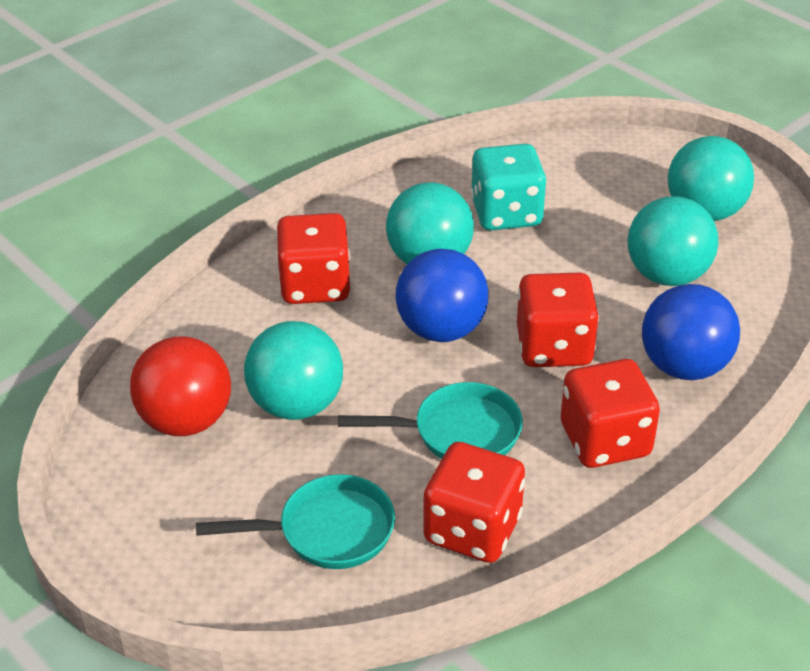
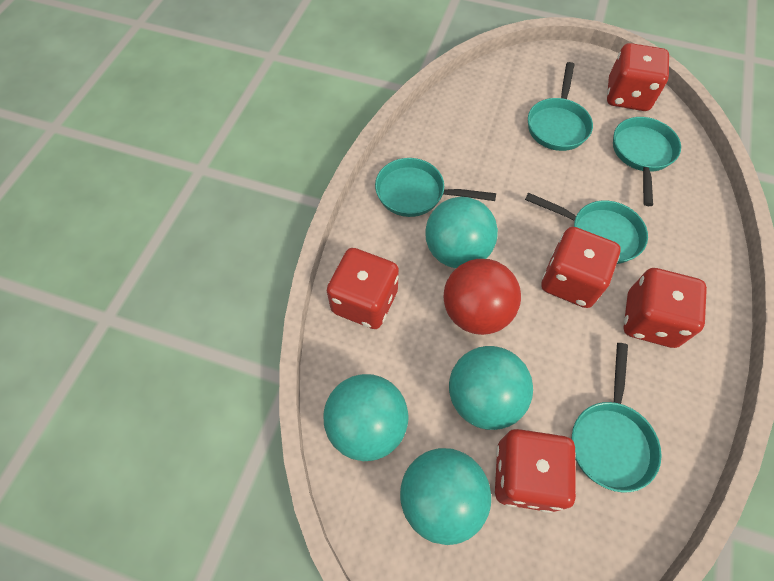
blue ball: 2 -> 0
red dice: 4 -> 5
turquoise dice: 1 -> 0
turquoise pan: 2 -> 5

